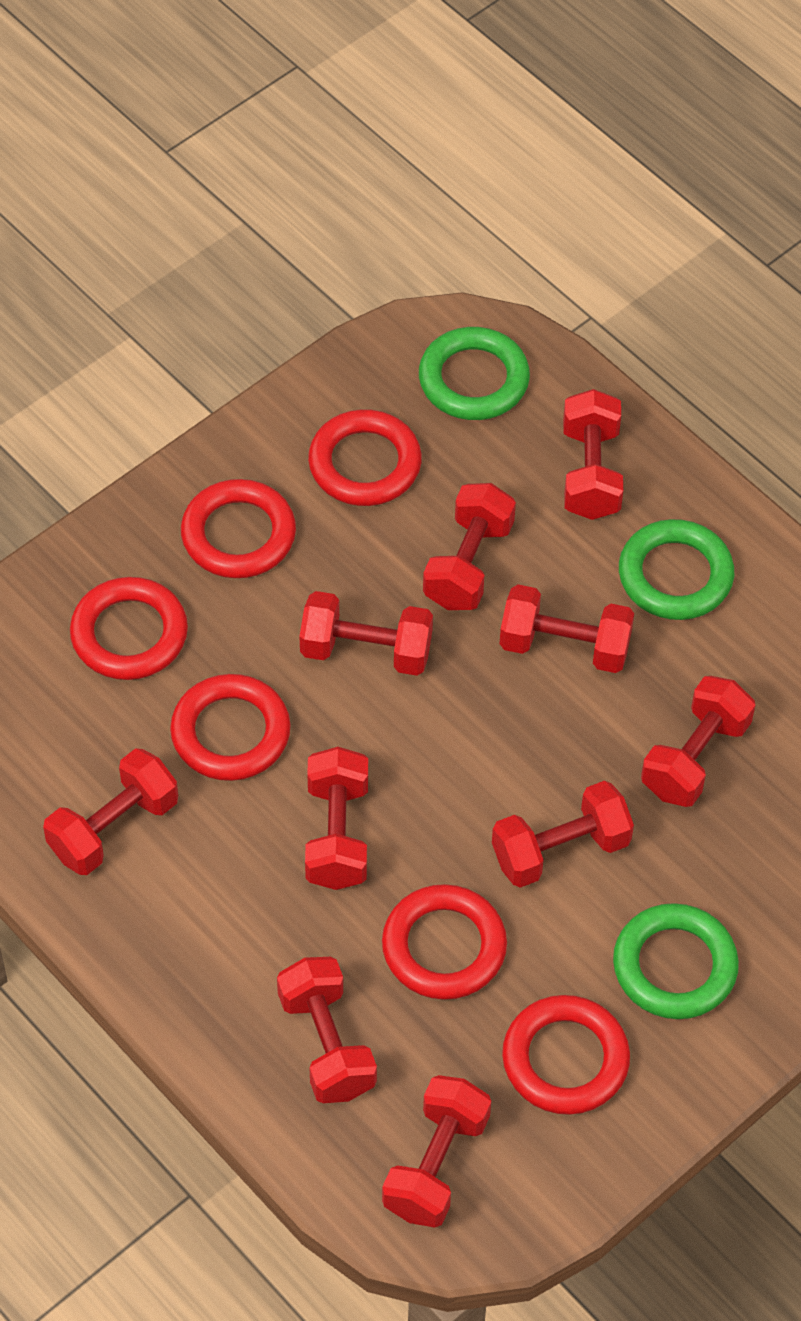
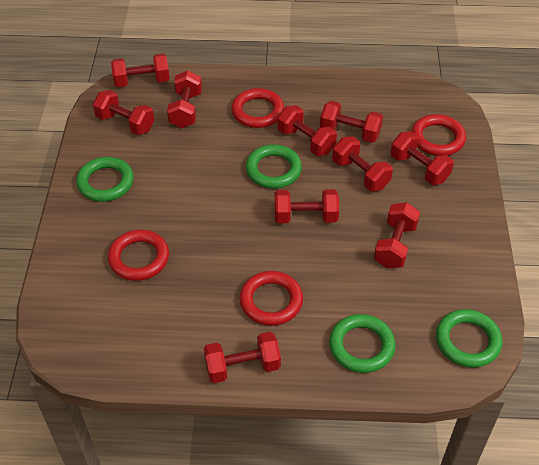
green ring: 3 -> 4
red ring: 6 -> 4

